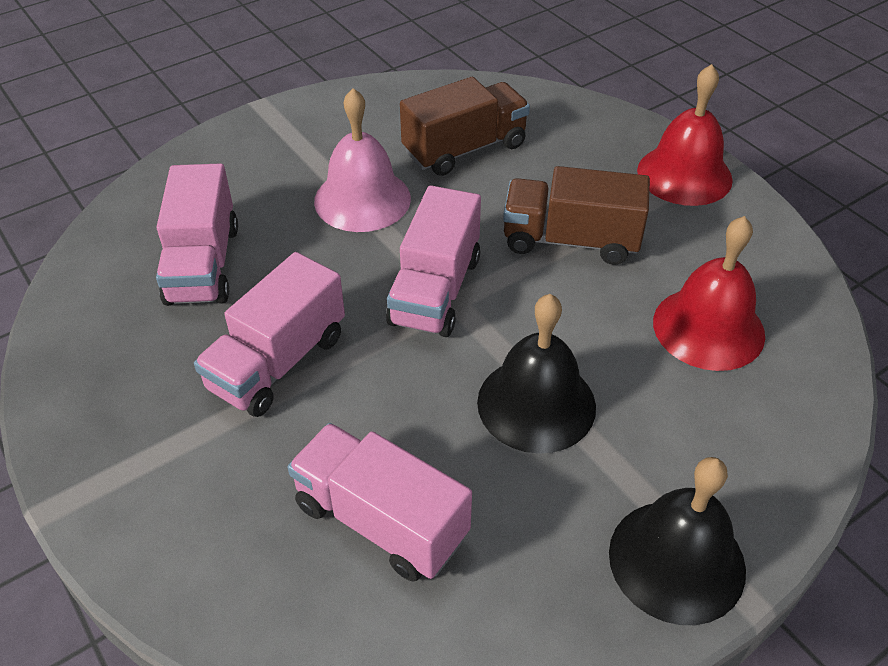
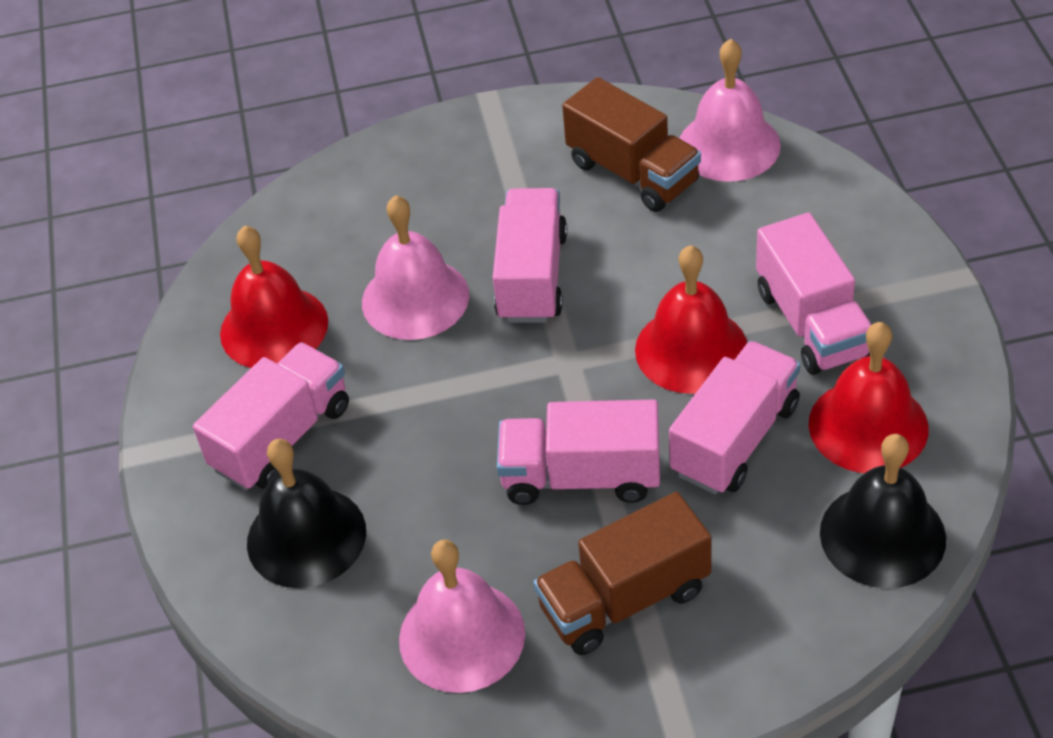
pink bell: 1 -> 3
pink truck: 4 -> 5
red bell: 2 -> 3

